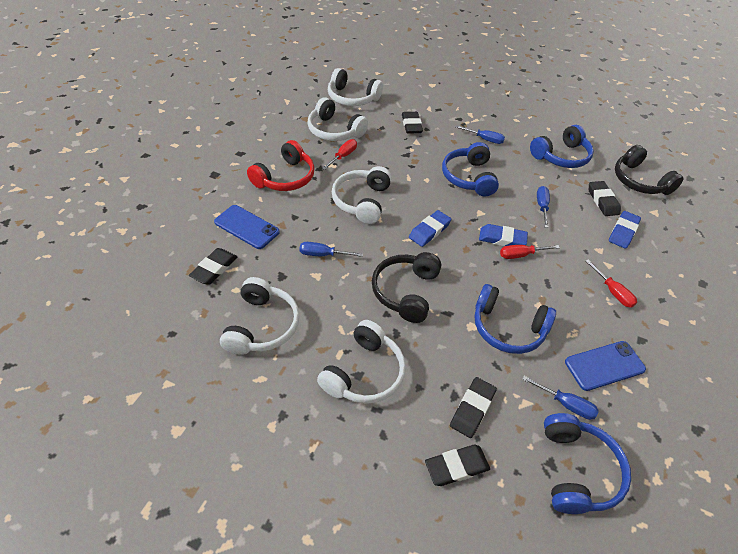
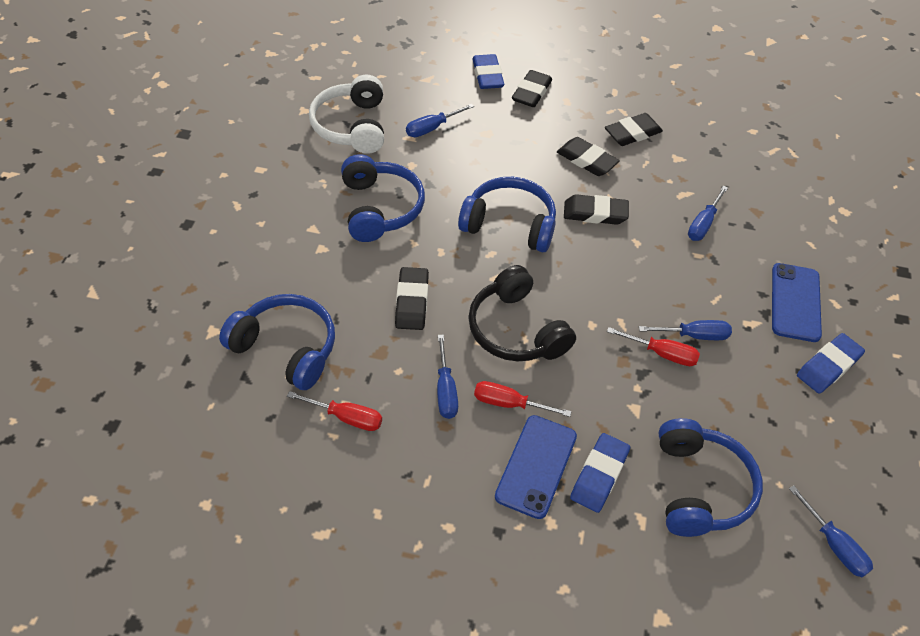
black headphones: 2 -> 1
blue screwdriver: 4 -> 5
red headphones: 1 -> 0
white headphones: 5 -> 1

